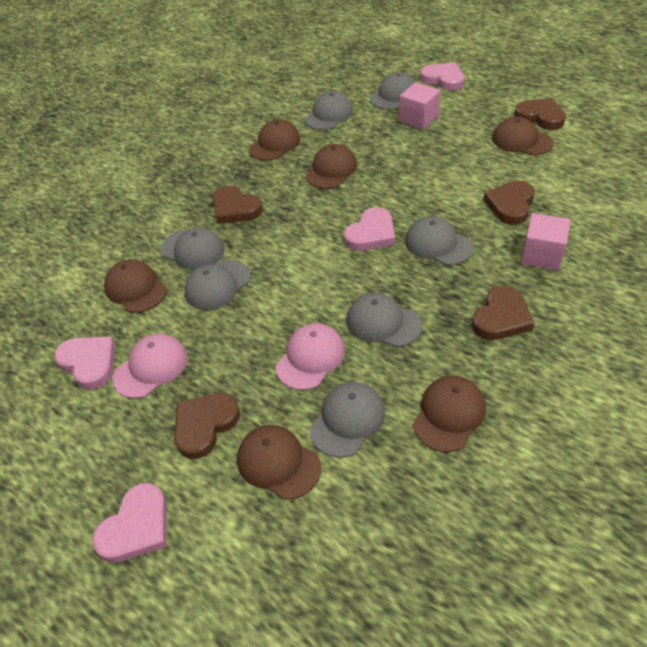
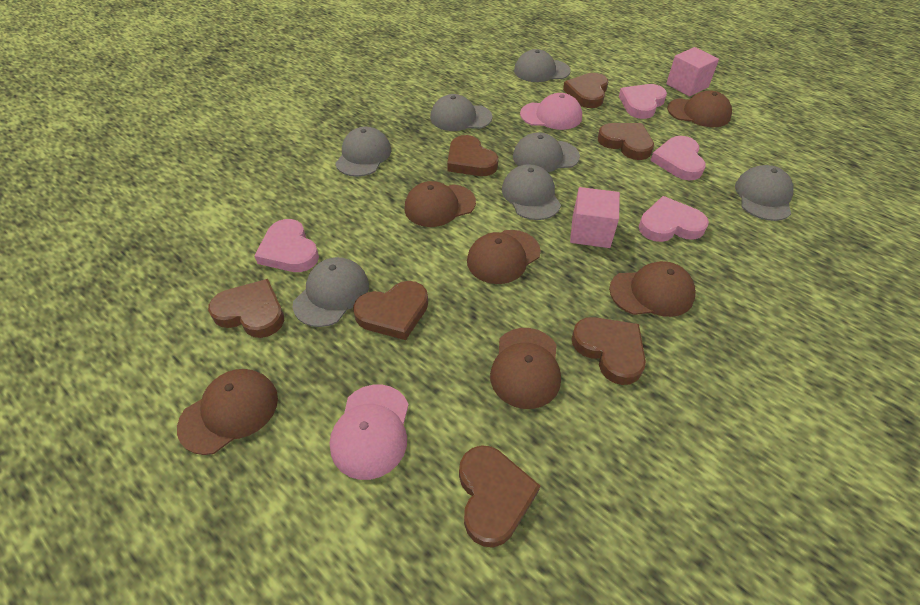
brown heart: 5 -> 7

